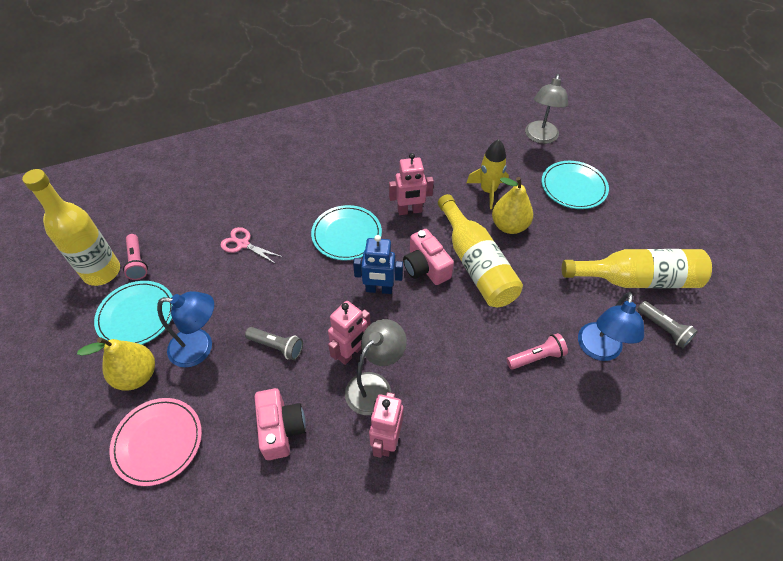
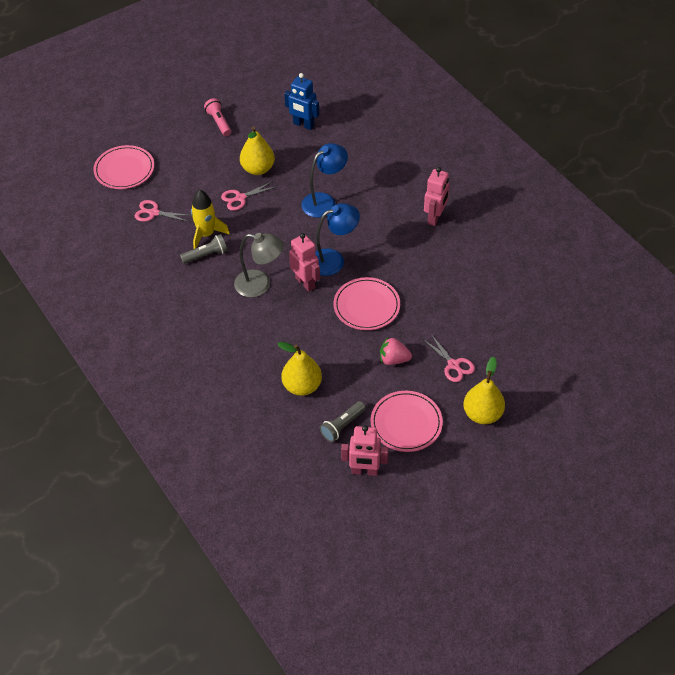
grey lamp: 2 -> 1
pink camera: 2 -> 0
pink flashlight: 2 -> 1
pink plate: 1 -> 3
pink scissors: 1 -> 3
pink strawberry: 0 -> 1
turquoise plate: 3 -> 0
yellow bottle: 3 -> 0
yellow pear: 2 -> 3

